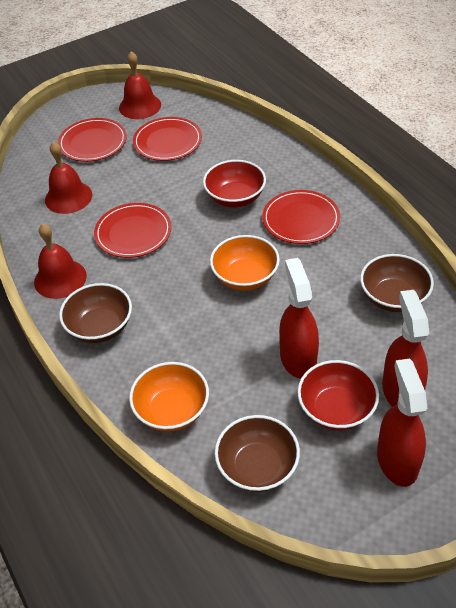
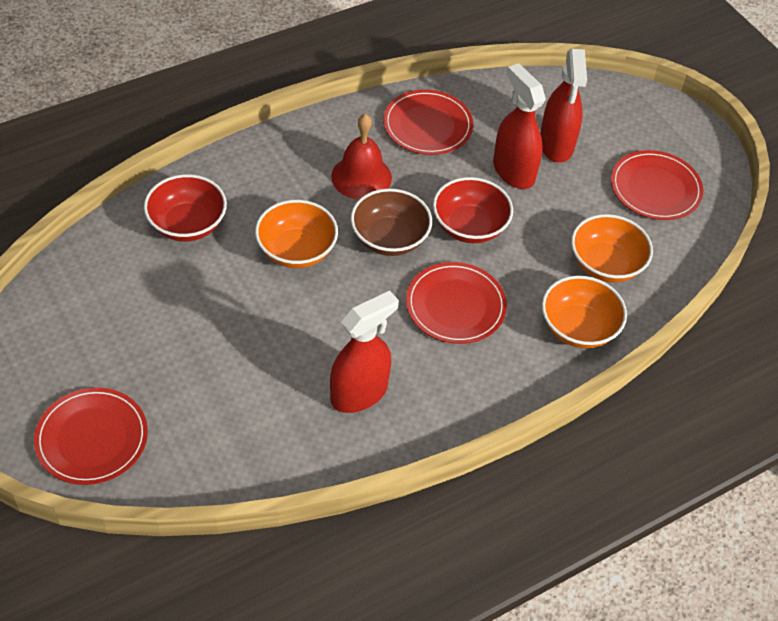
brown bowl: 3 -> 1
orange bowl: 2 -> 3
red bell: 3 -> 1

